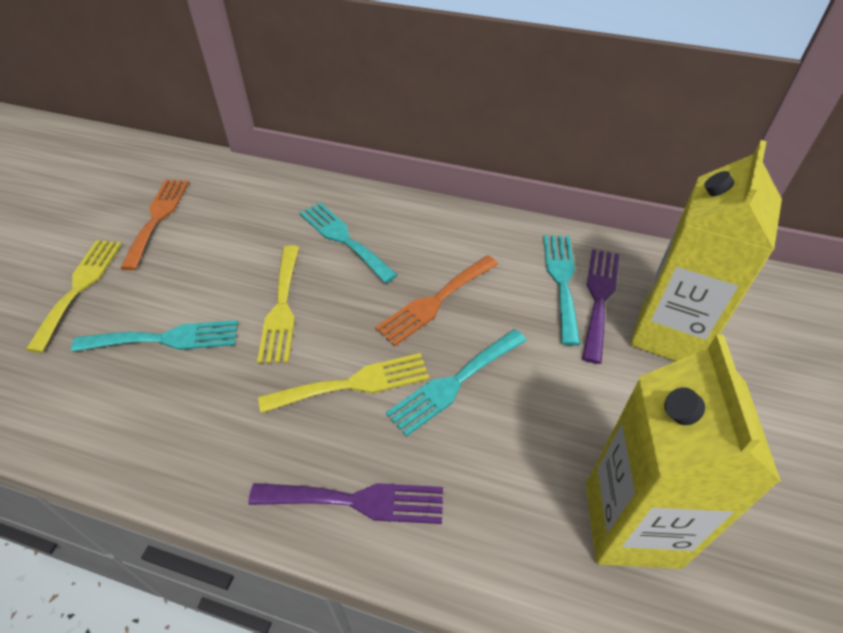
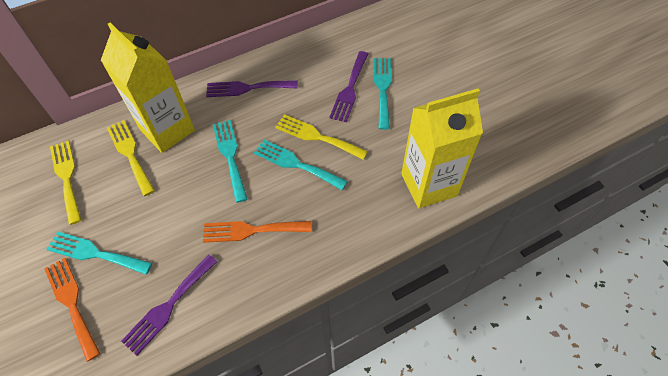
purple fork: 2 -> 3

